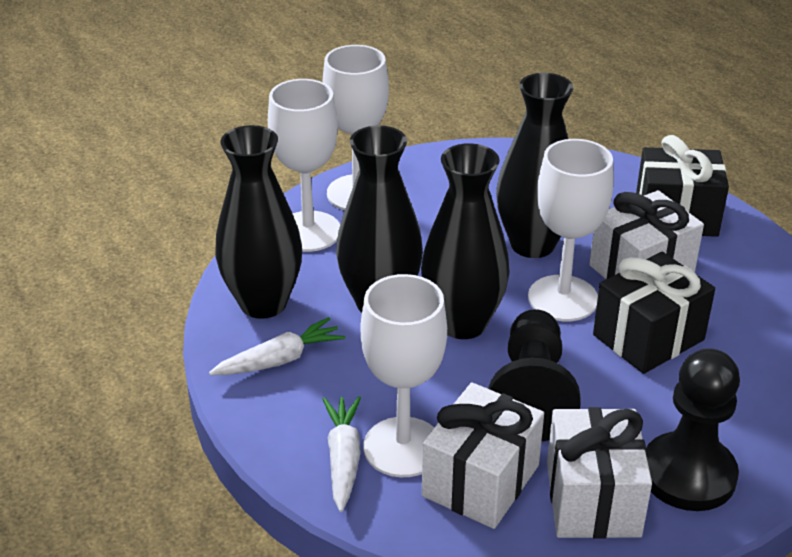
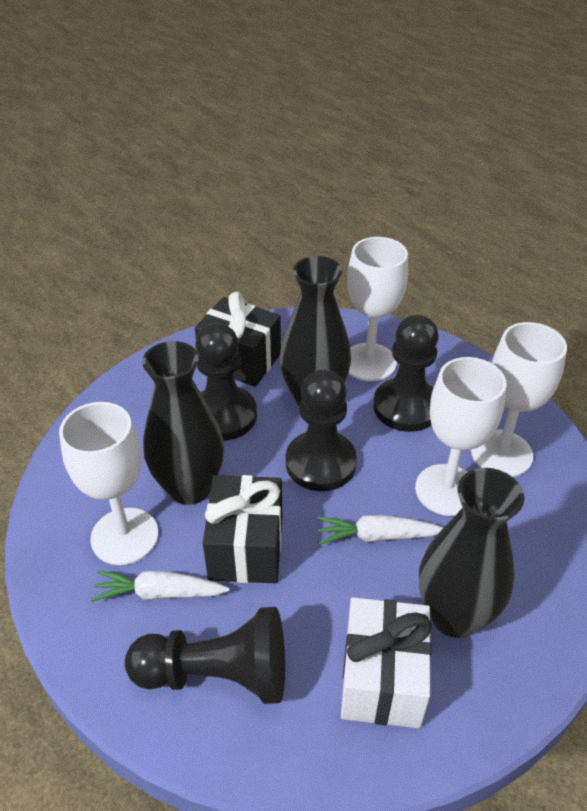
black pawn: 2 -> 4
black vase: 4 -> 3
white gift: 3 -> 1

